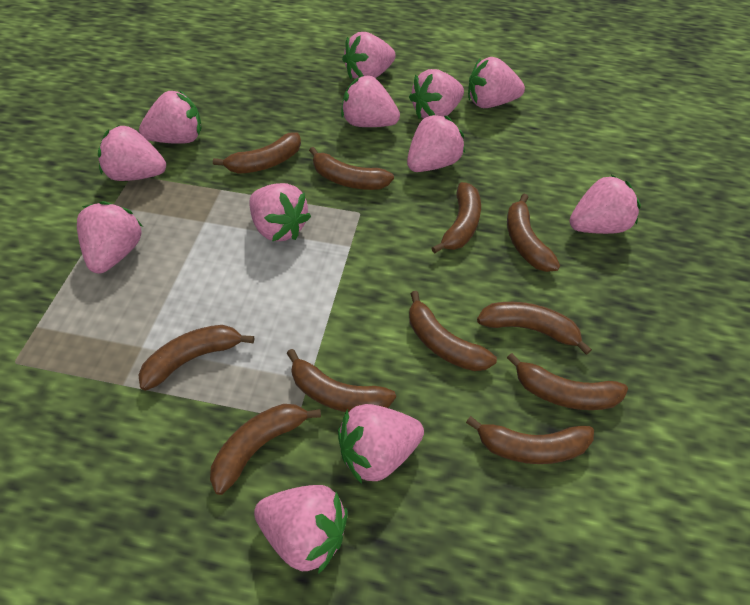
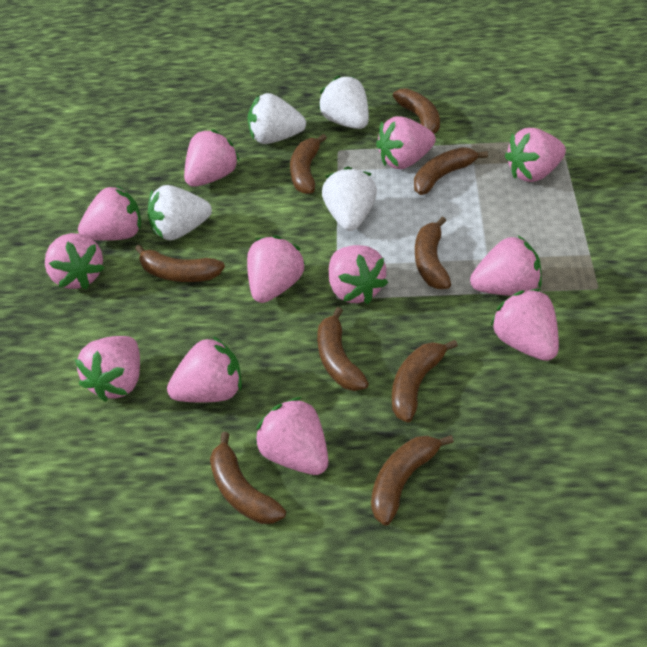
brown banana: 11 -> 9
white strawberry: 0 -> 4

